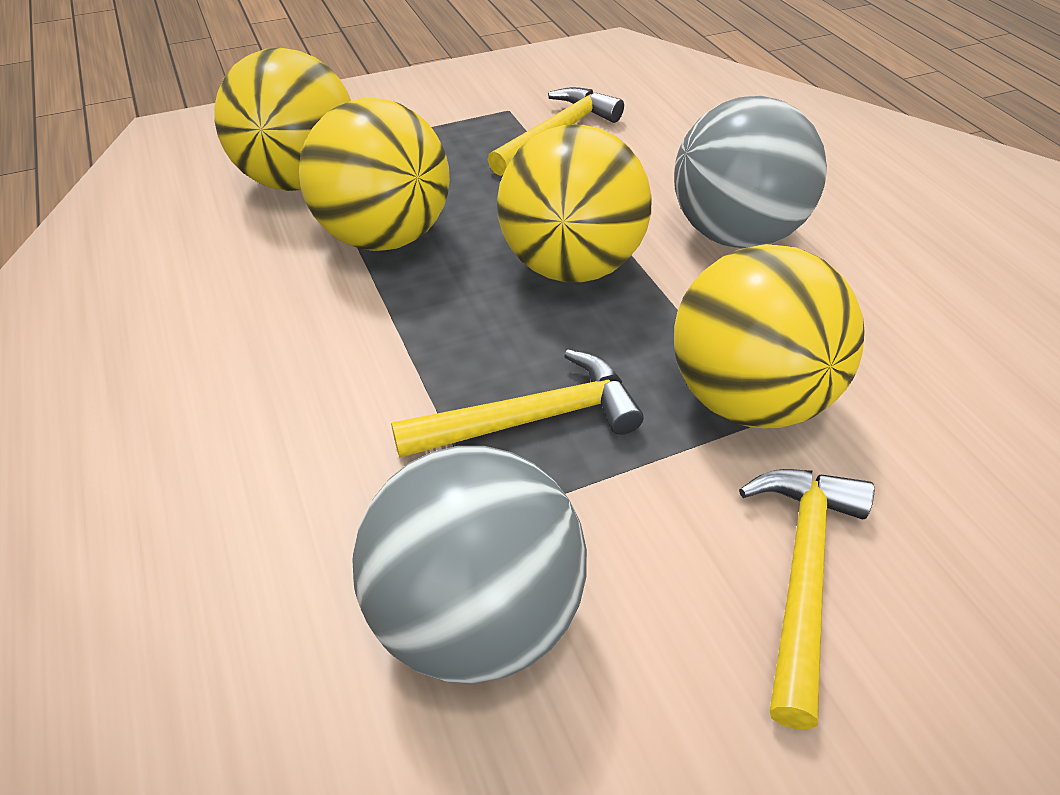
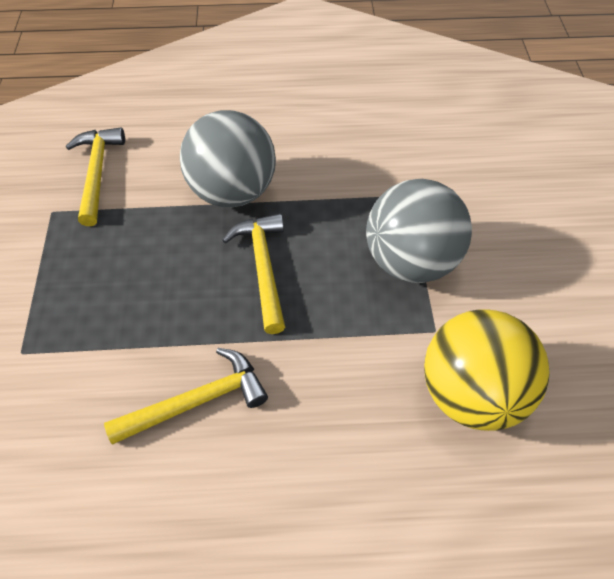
yellow ball: 4 -> 1

